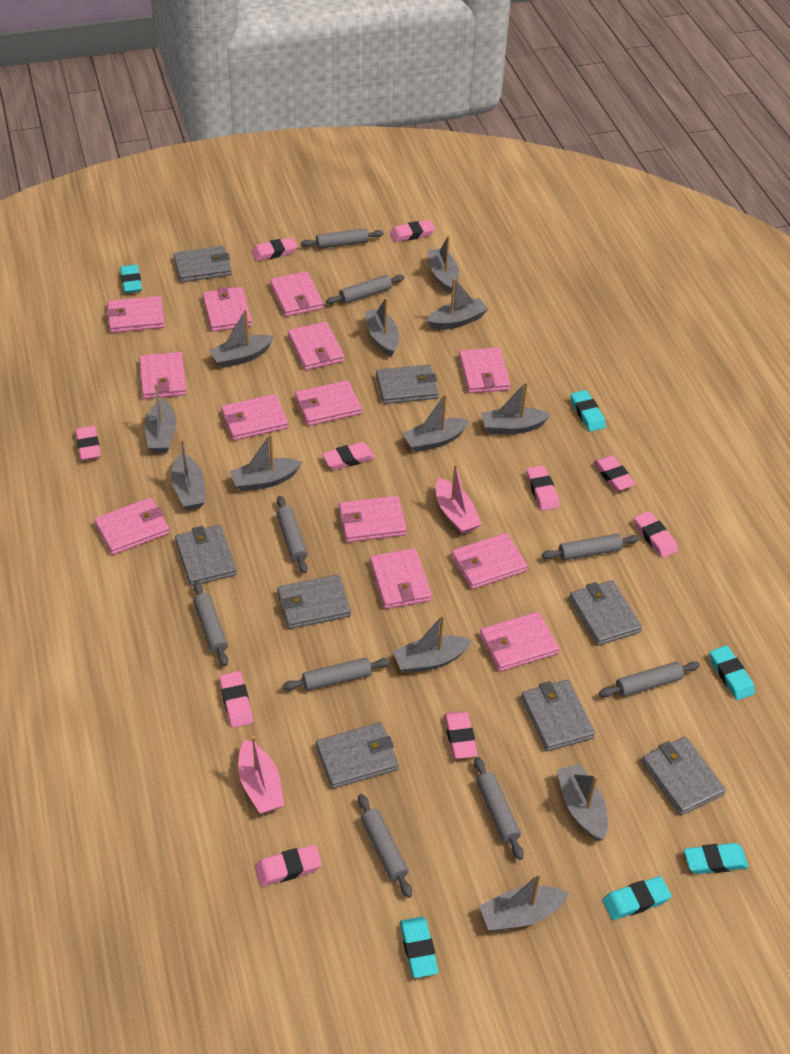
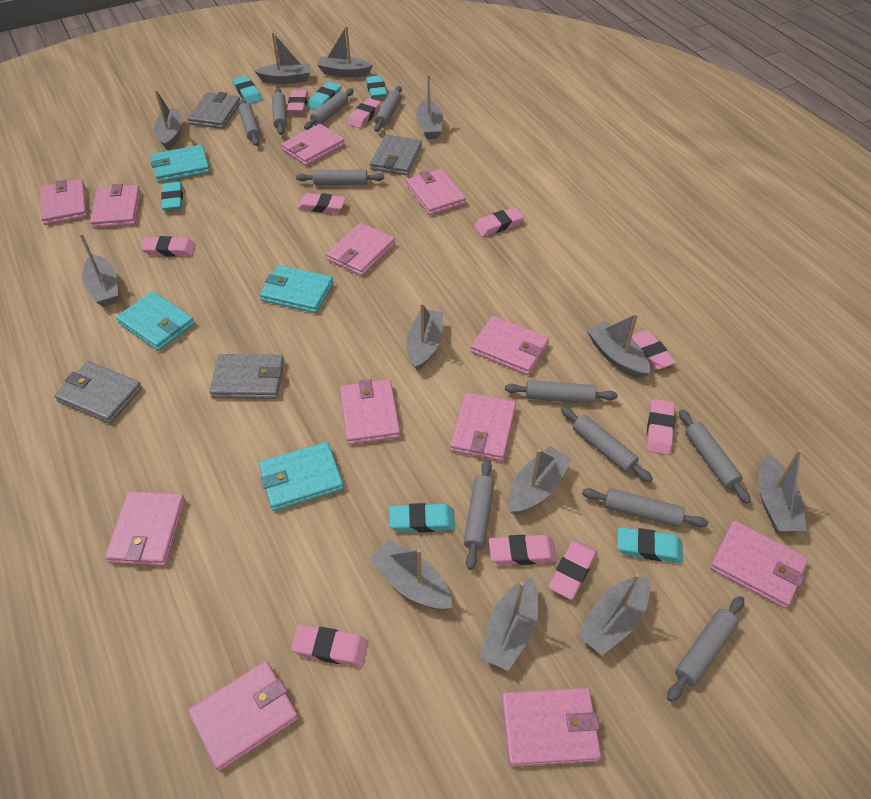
grey rolling pin: 9 -> 11
grey wallet: 8 -> 4
pink boat: 2 -> 0
pink wallet: 13 -> 12
turquoise wallet: 0 -> 4

